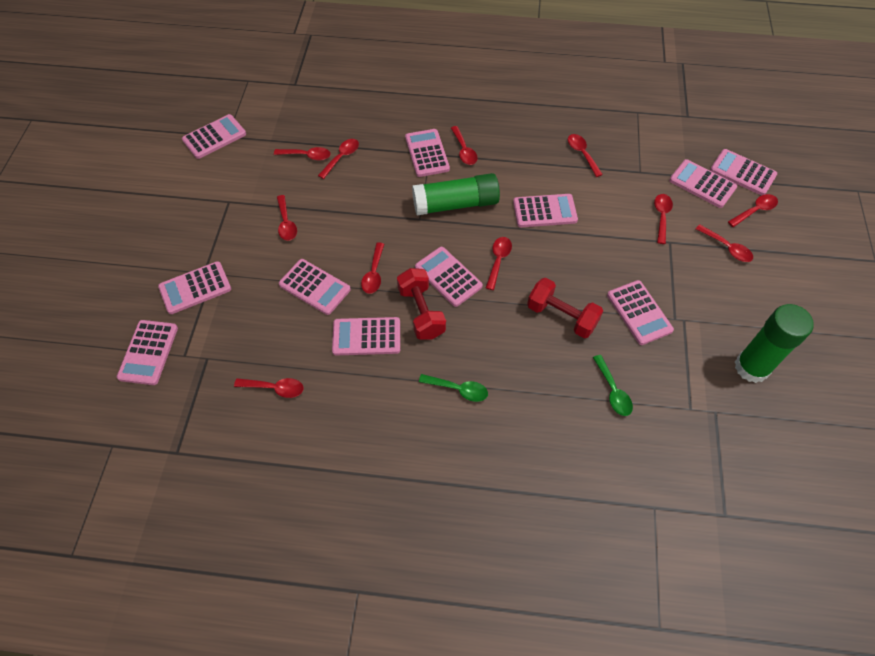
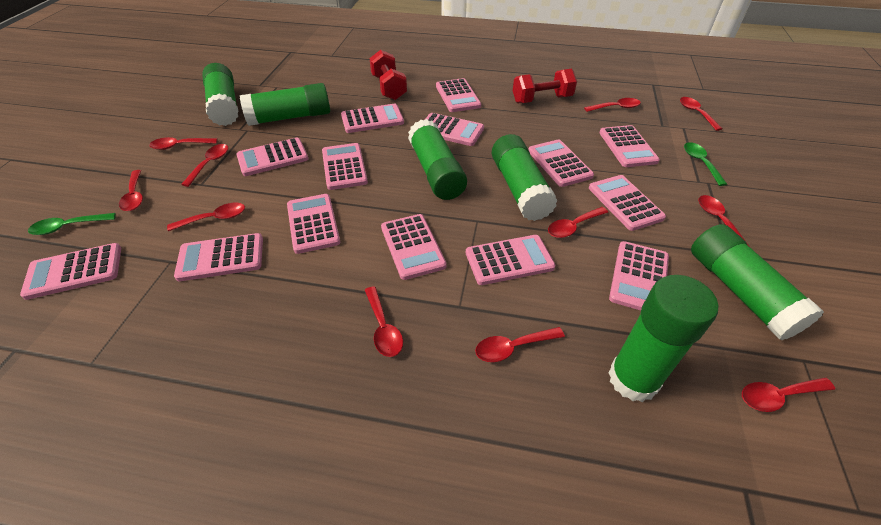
green glue stick: 2 -> 6
pink calculator: 11 -> 14

